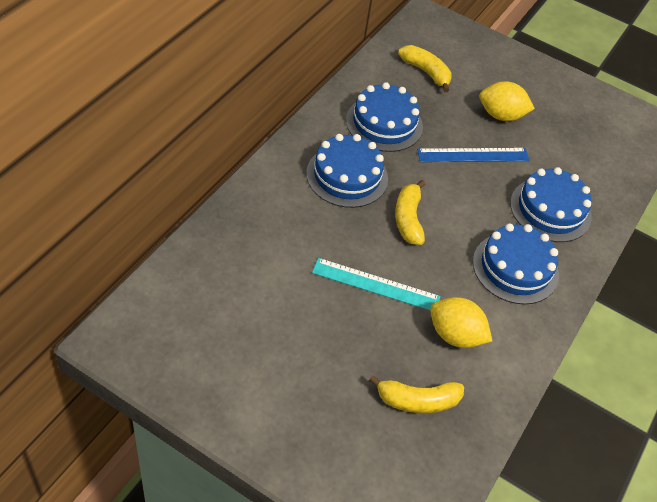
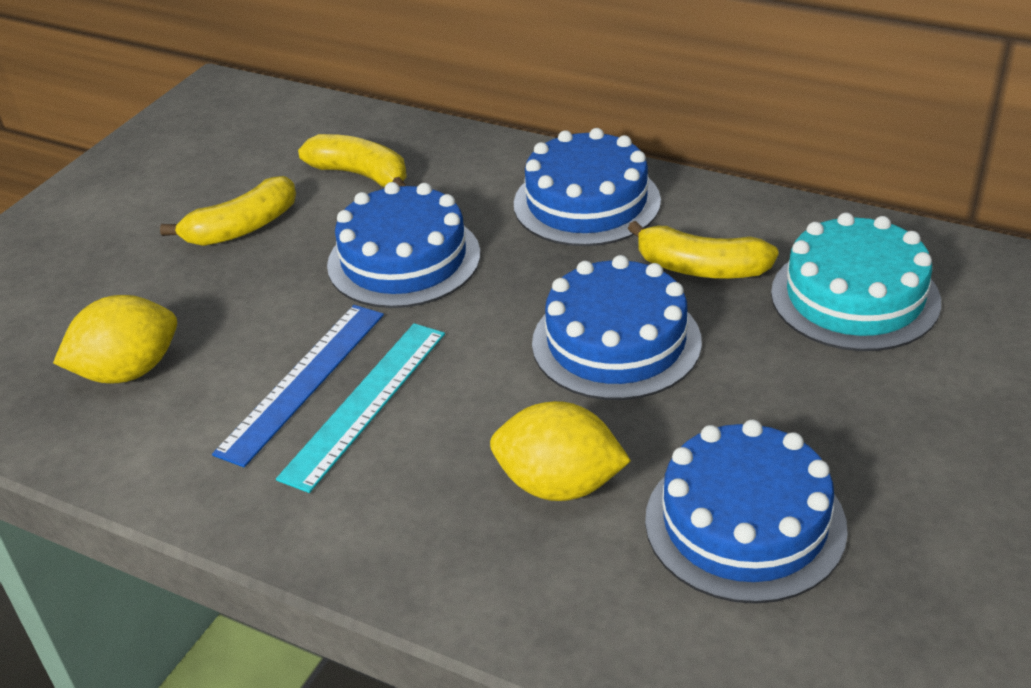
turquoise cake: 0 -> 1

